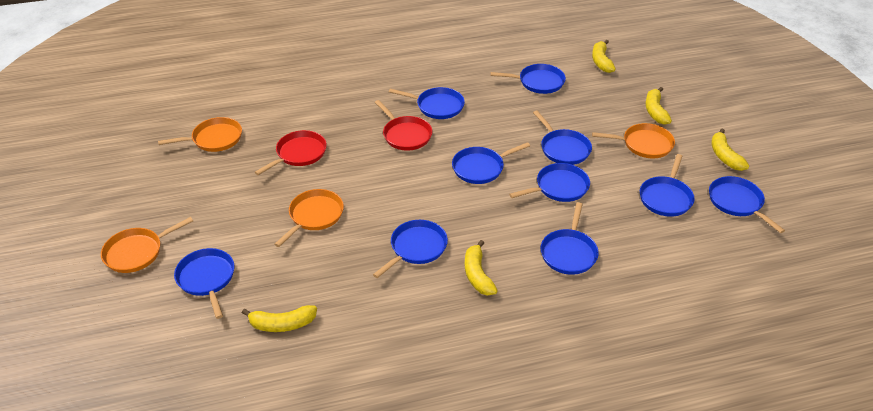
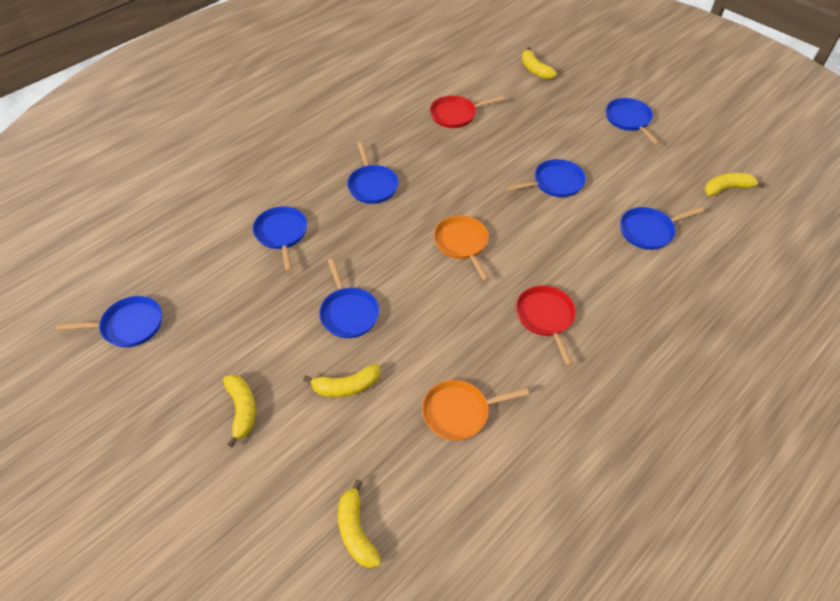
blue pan: 10 -> 7
orange pan: 4 -> 2

